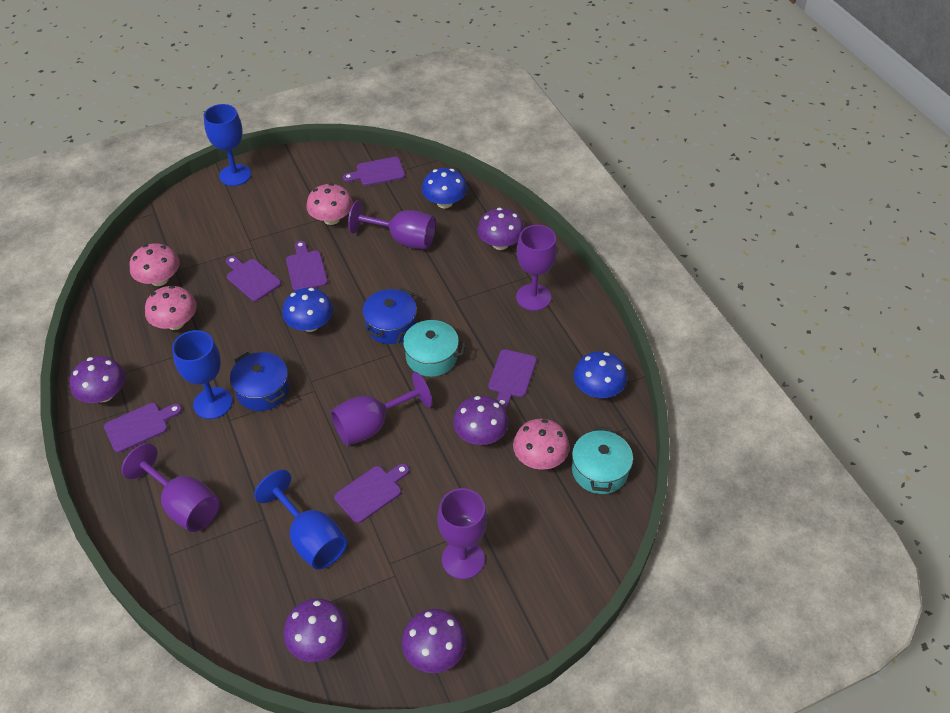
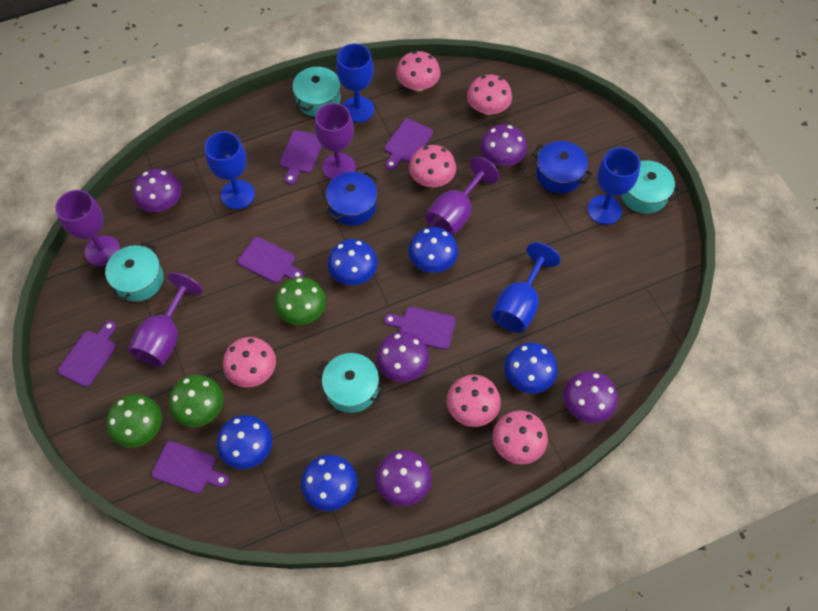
blue goblet: 3 -> 4
blue mushroom: 3 -> 5
green mushroom: 0 -> 3
pink mushroom: 4 -> 6
purple goblet: 5 -> 4
turquoise pot: 2 -> 4

